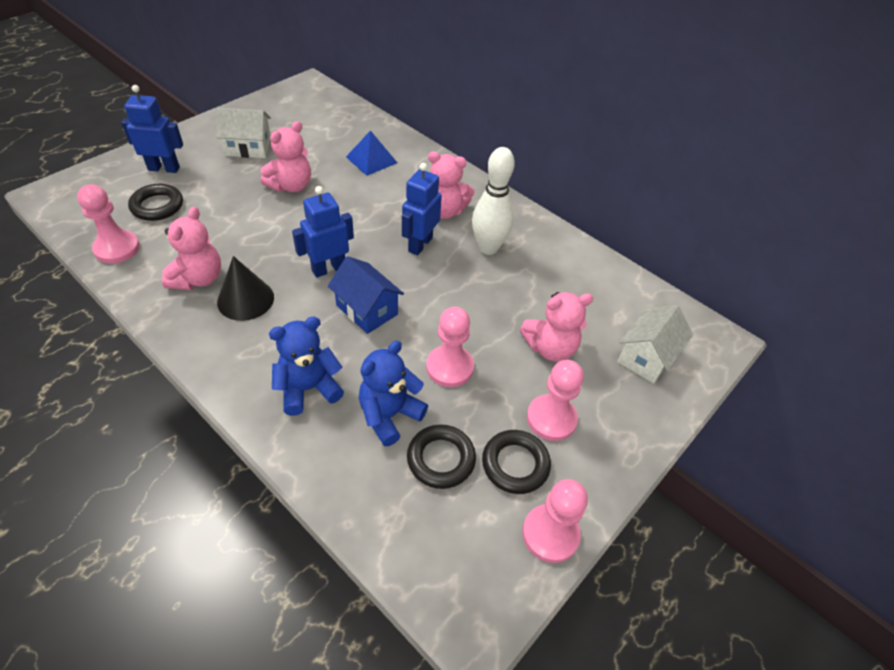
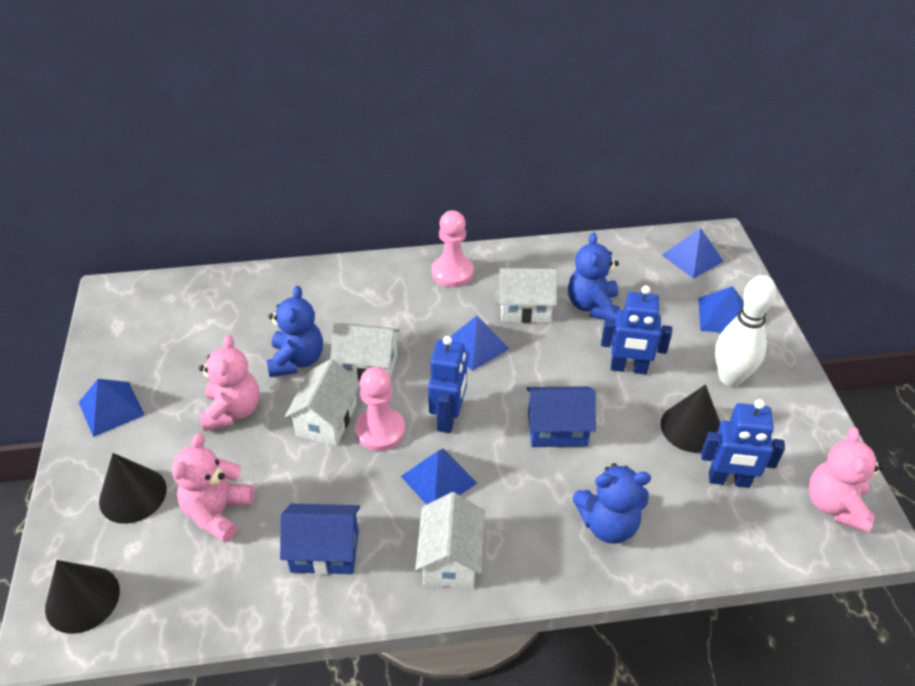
black cone: 1 -> 3
black ring: 3 -> 0
blue house: 1 -> 2
blue pyramid: 1 -> 5
blue teddy bear: 2 -> 3
pink pawn: 4 -> 2
pink teddy bear: 4 -> 3
white house: 2 -> 4

